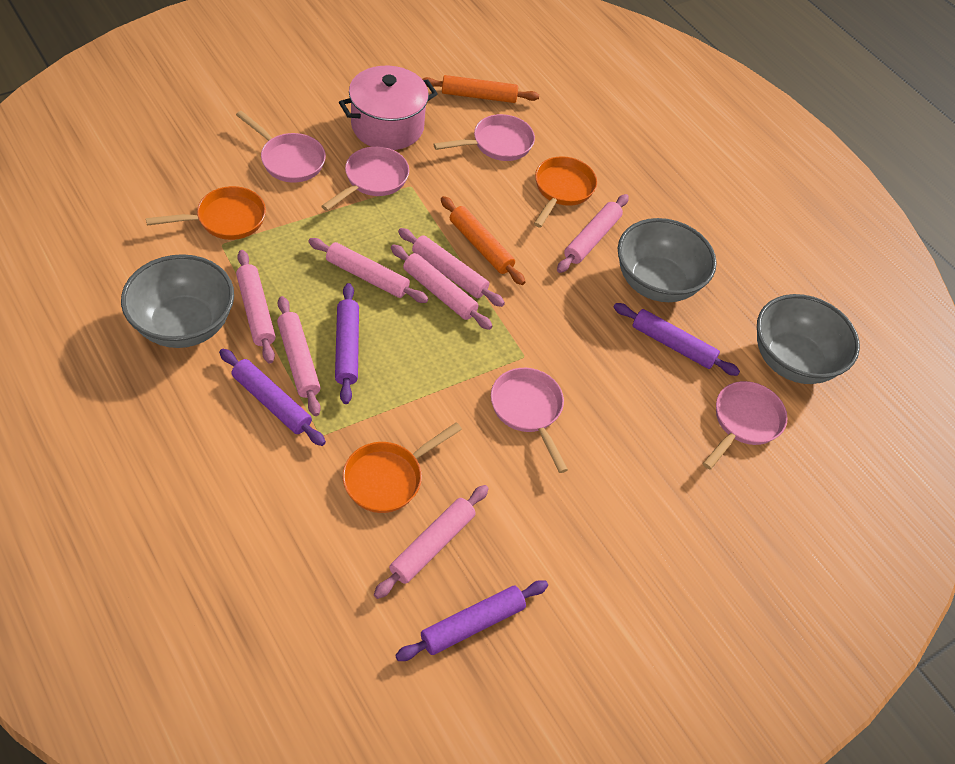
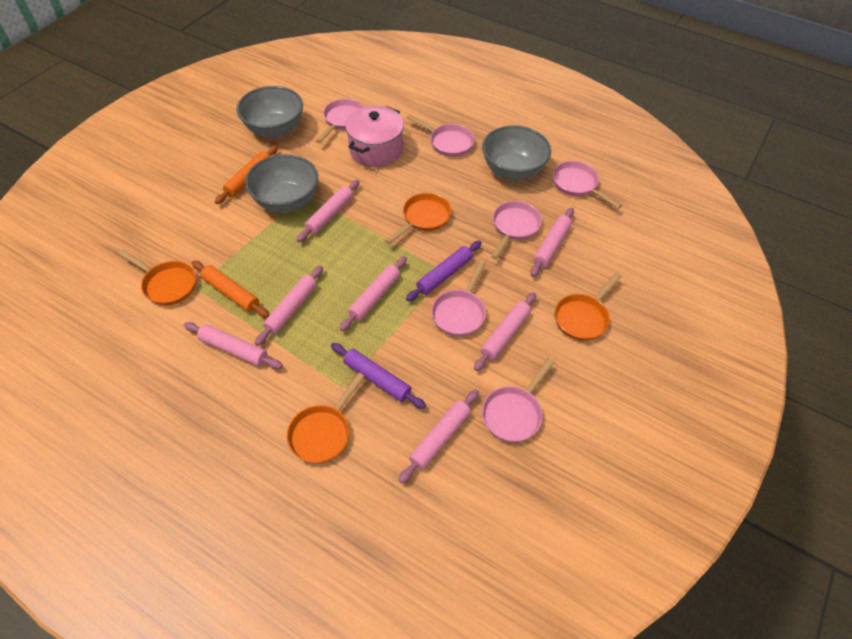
orange pan: 3 -> 4
pink pan: 5 -> 6
purple rolling pin: 4 -> 2

